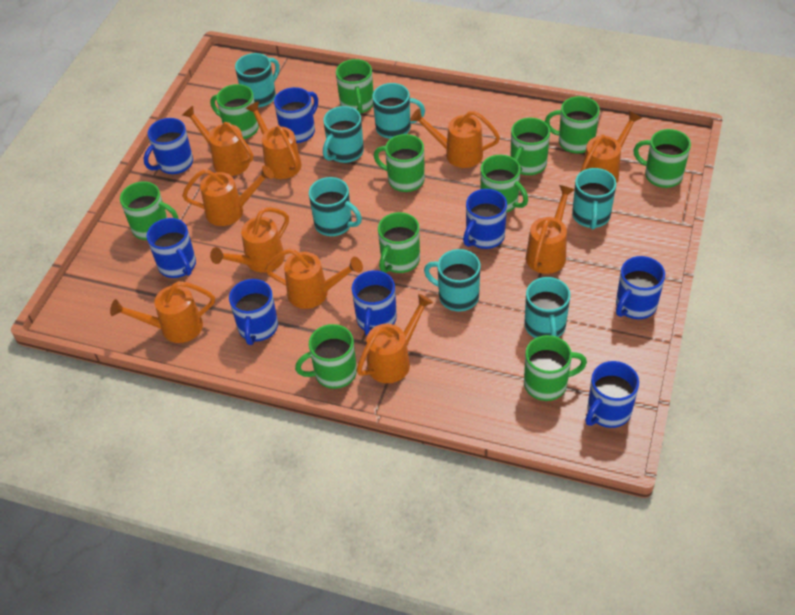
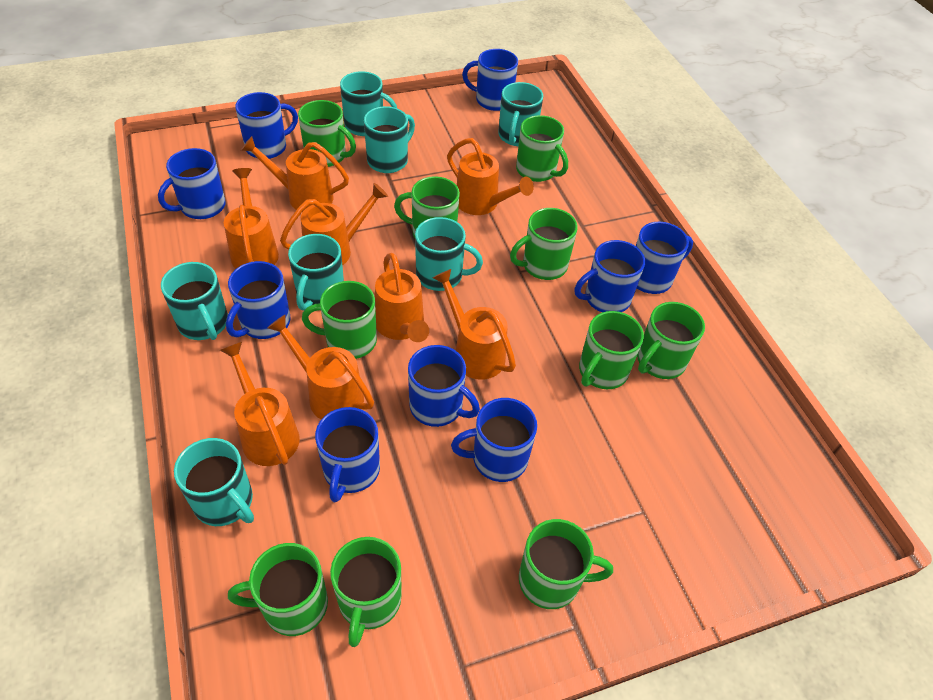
blue mug: 8 -> 9
green mug: 11 -> 10
orange watering can: 10 -> 8

